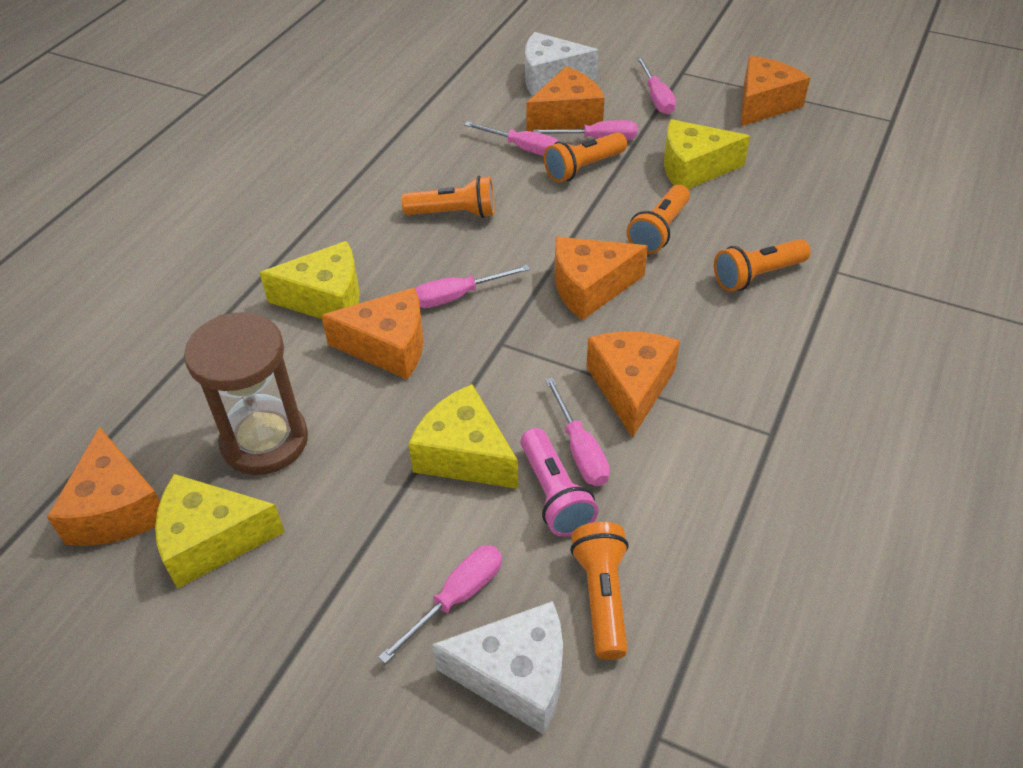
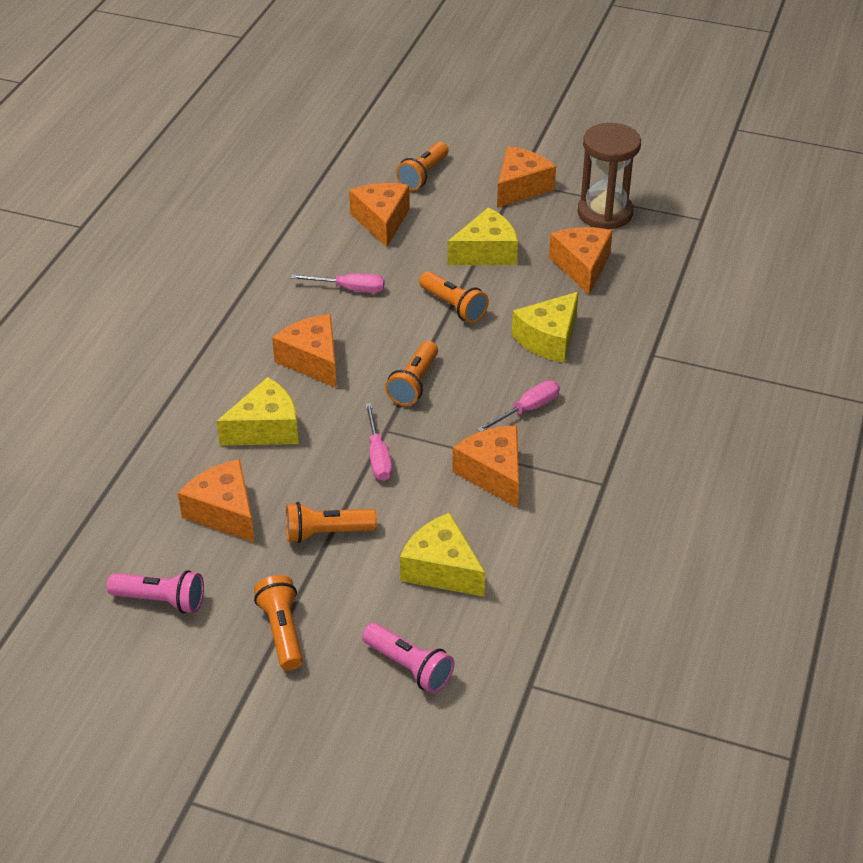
pink flashlight: 1 -> 2
pink screwdriver: 6 -> 3
white cheese: 2 -> 0

